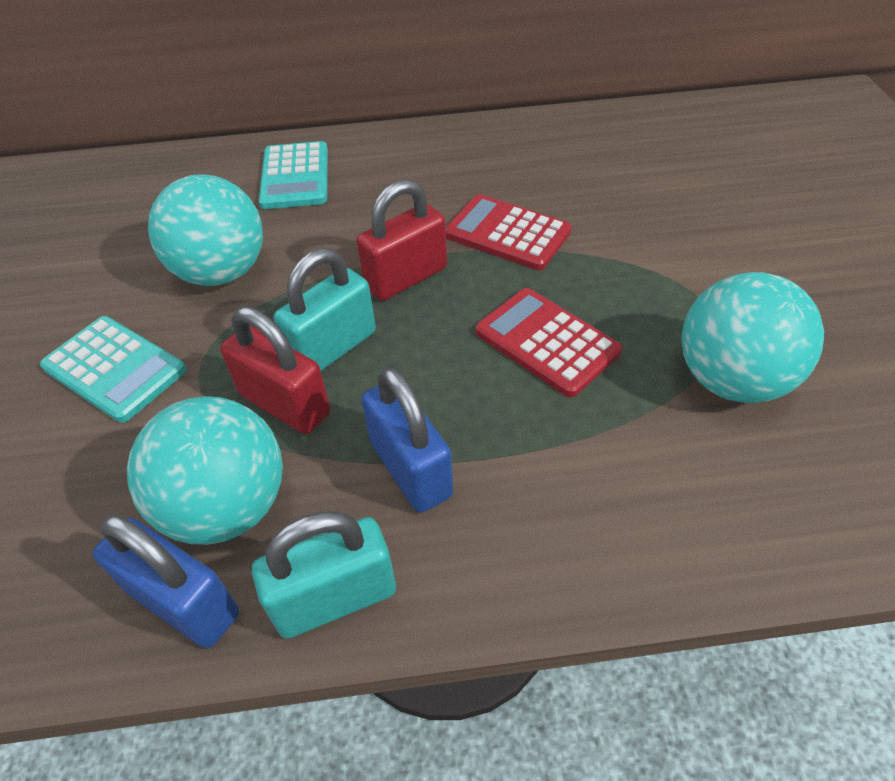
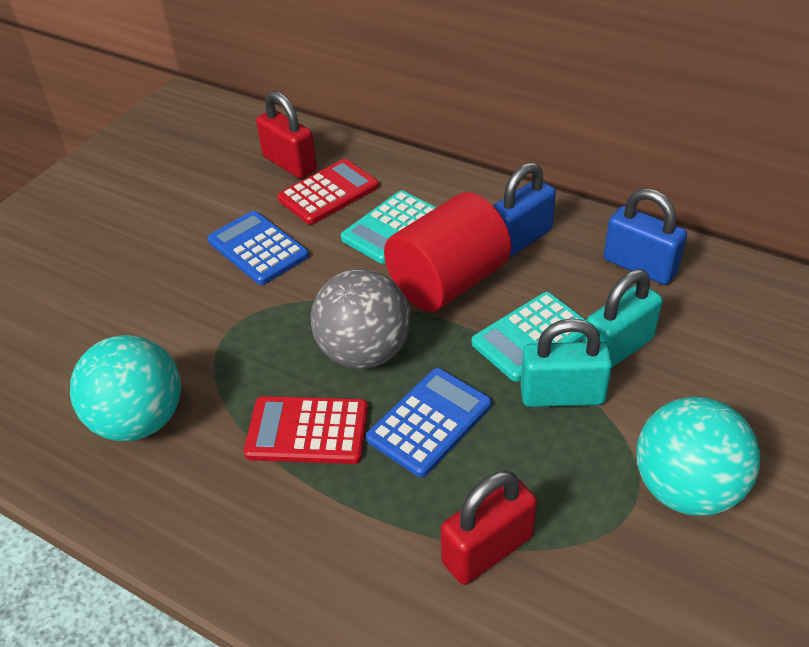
blue calculator: 0 -> 2
grey ball: 0 -> 1
red cylinder: 0 -> 1
turquoise ball: 3 -> 2

